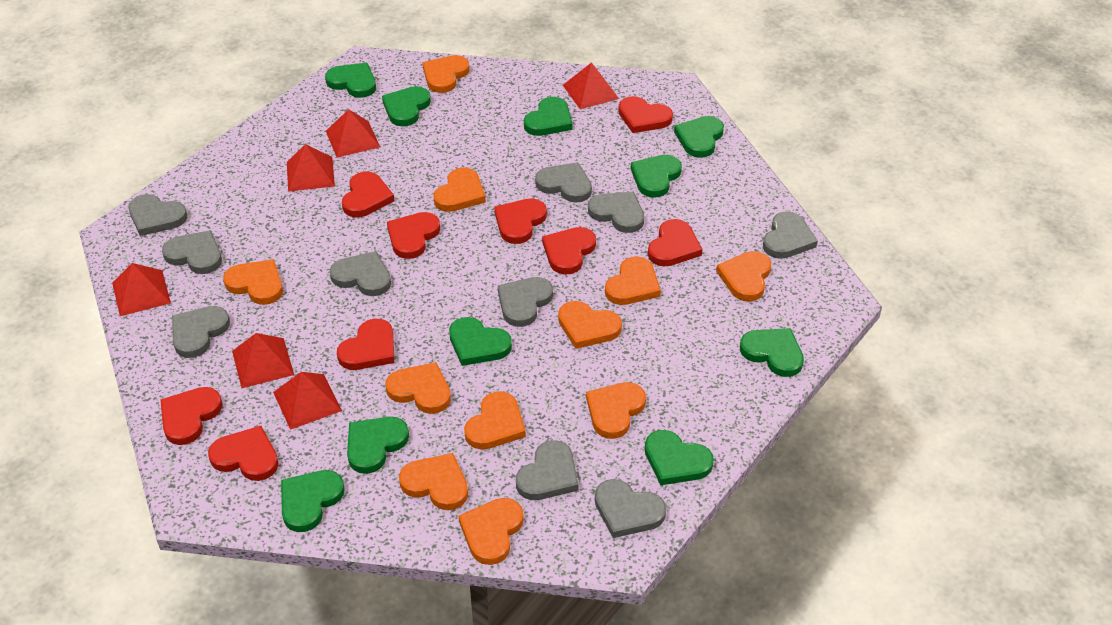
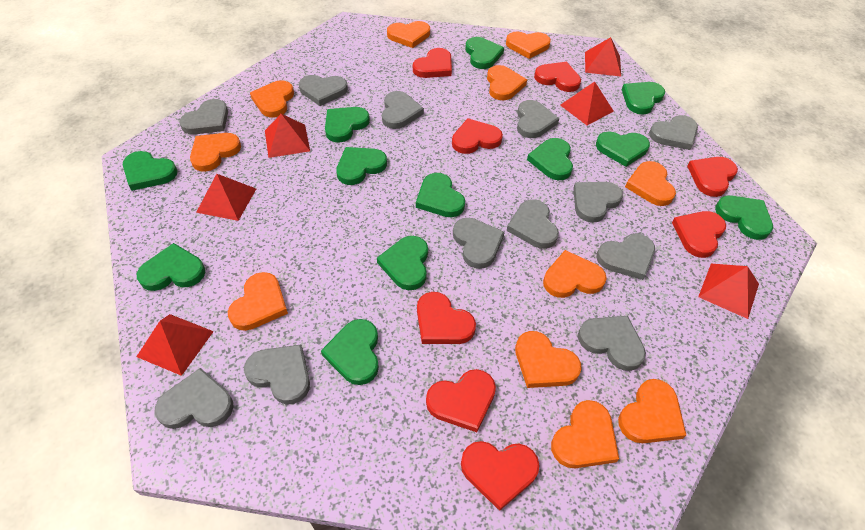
green heart: 10 -> 12
grey heart: 10 -> 12
red heart: 9 -> 8

